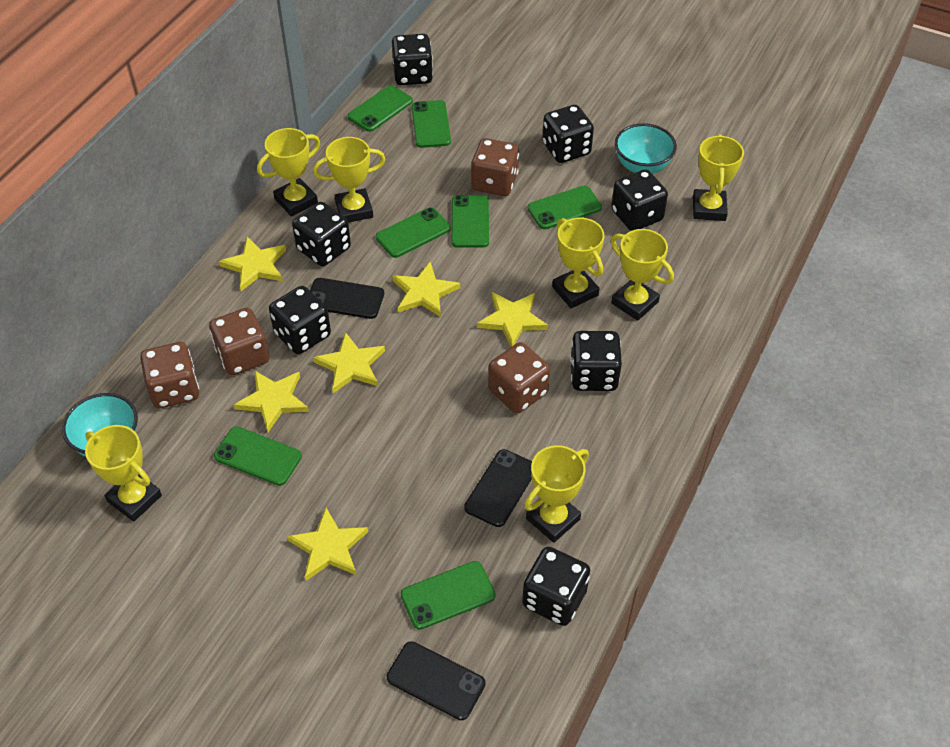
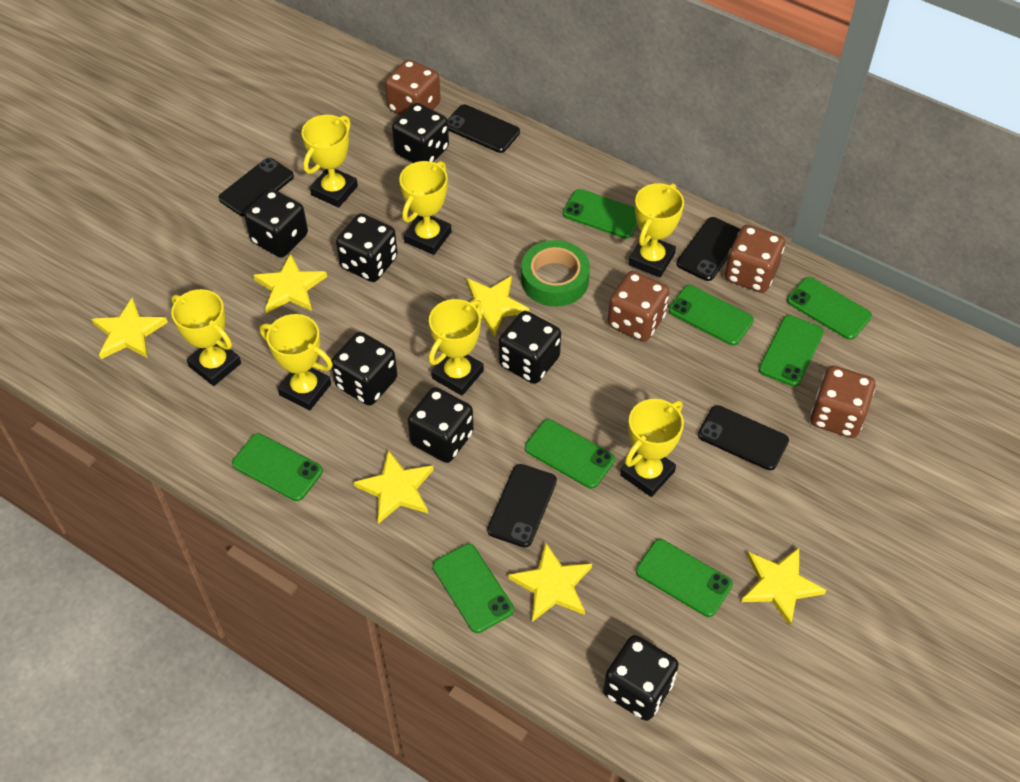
black phone: 3 -> 5
green phone: 7 -> 8
green tape: 0 -> 1
turquoise bowl: 2 -> 0

